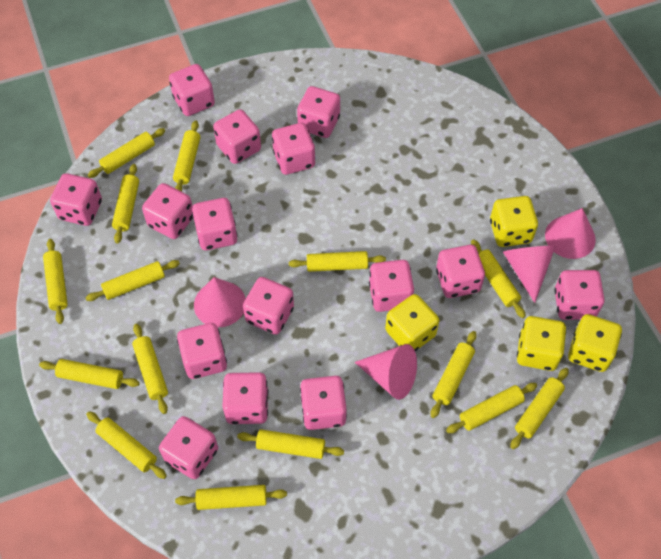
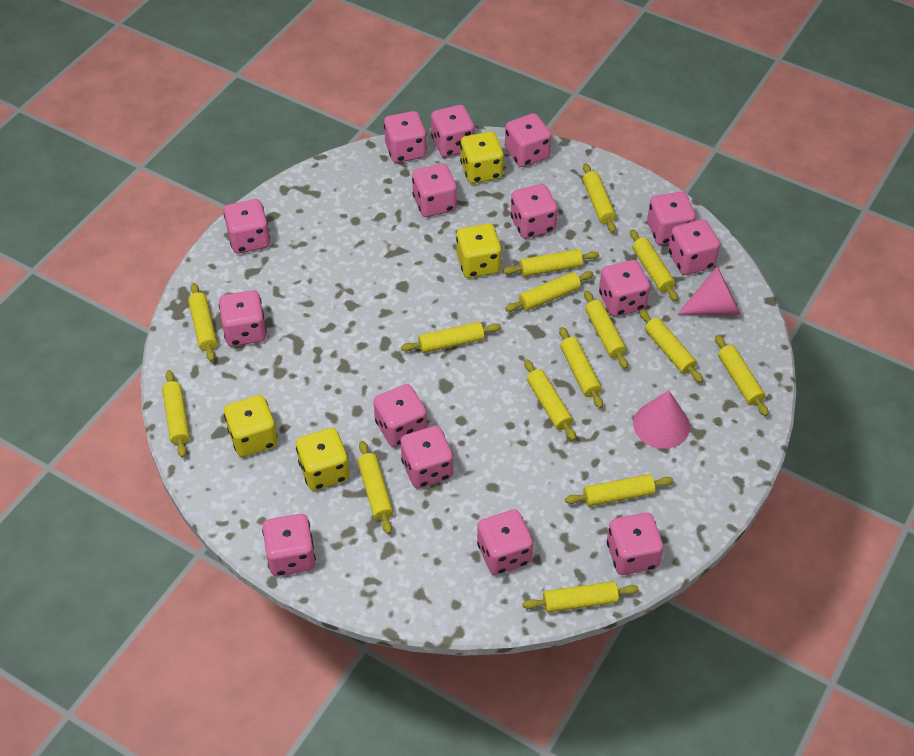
pink cone: 4 -> 2

